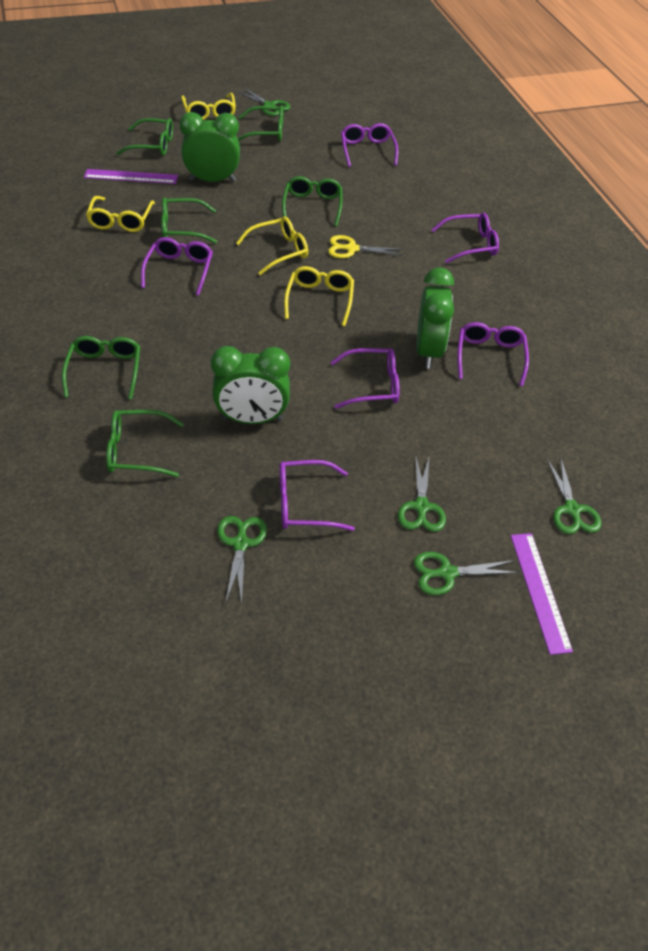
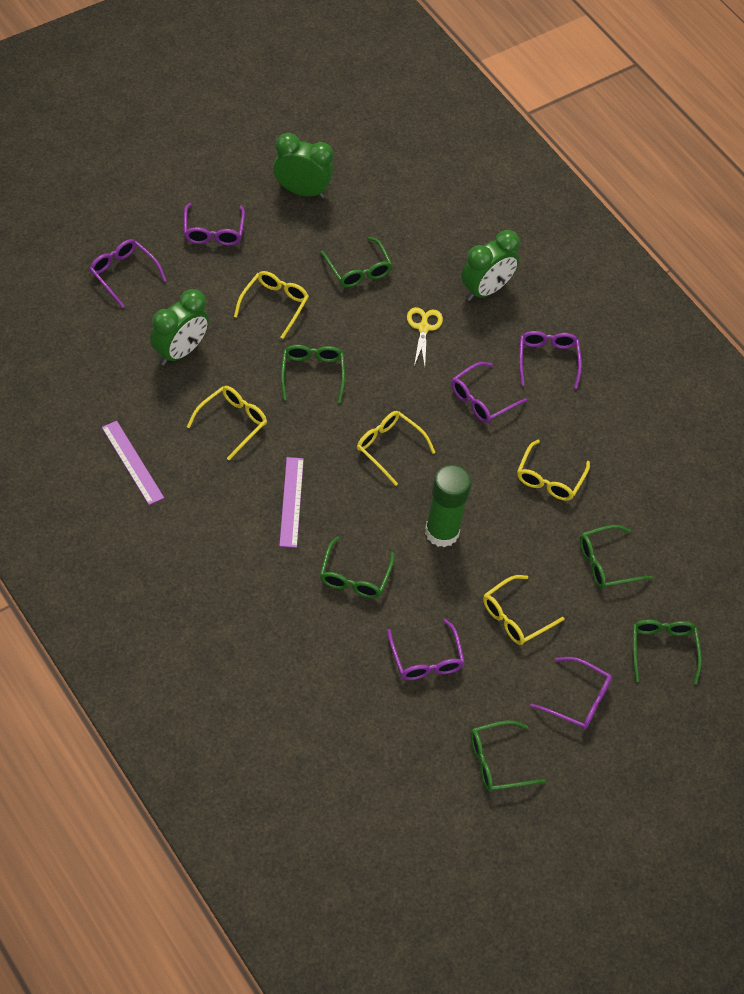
green glue stick: 0 -> 1
green scissors: 5 -> 0
yellow glasses: 4 -> 5

